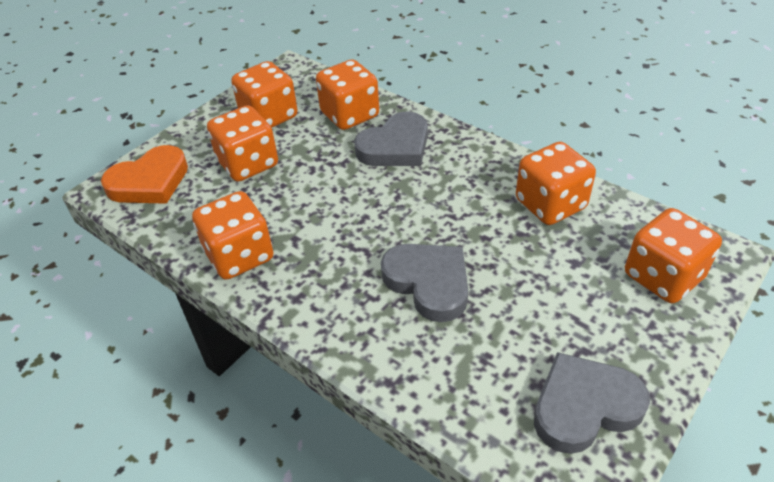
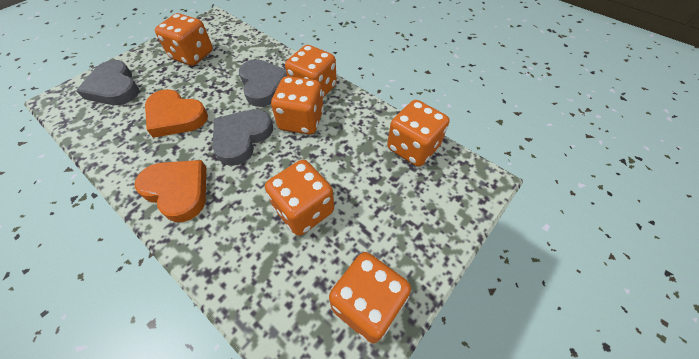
orange heart: 1 -> 2

